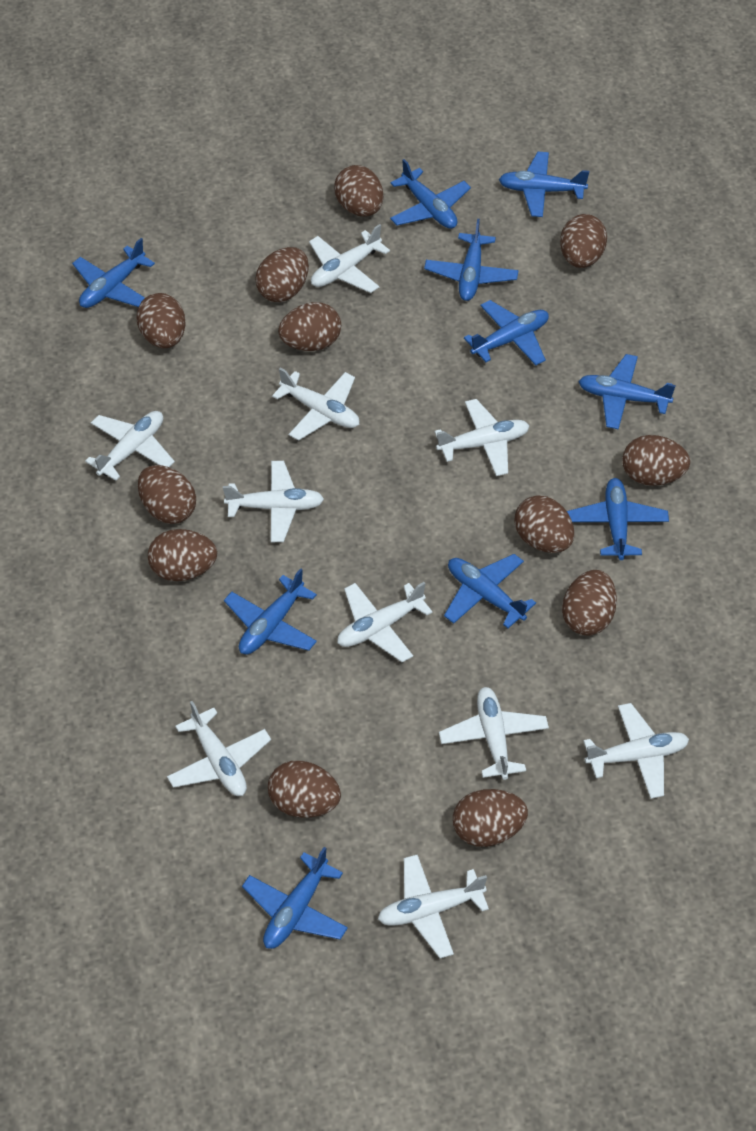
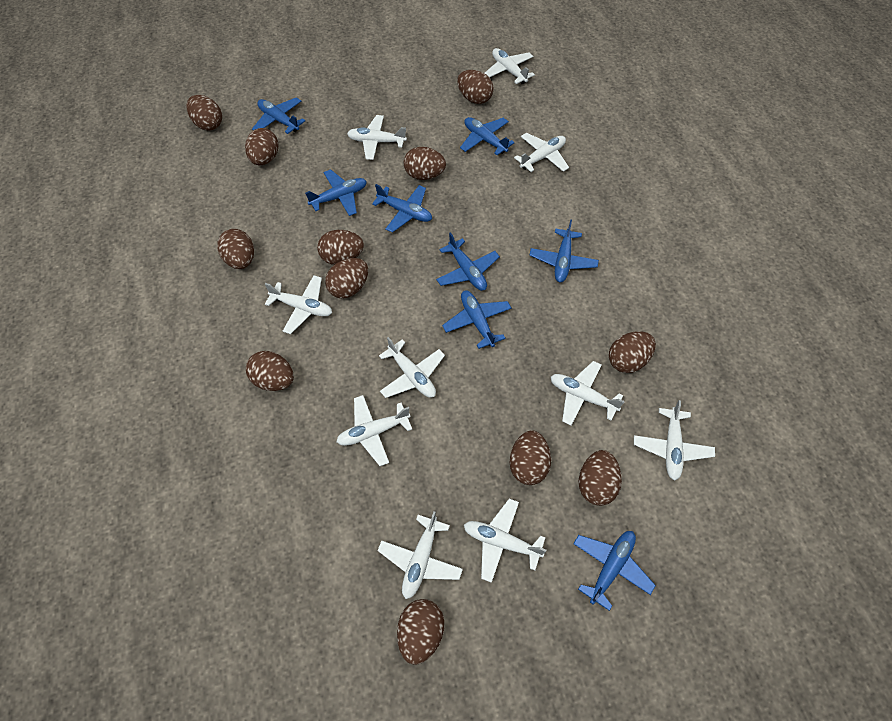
blue plane: 10 -> 8

